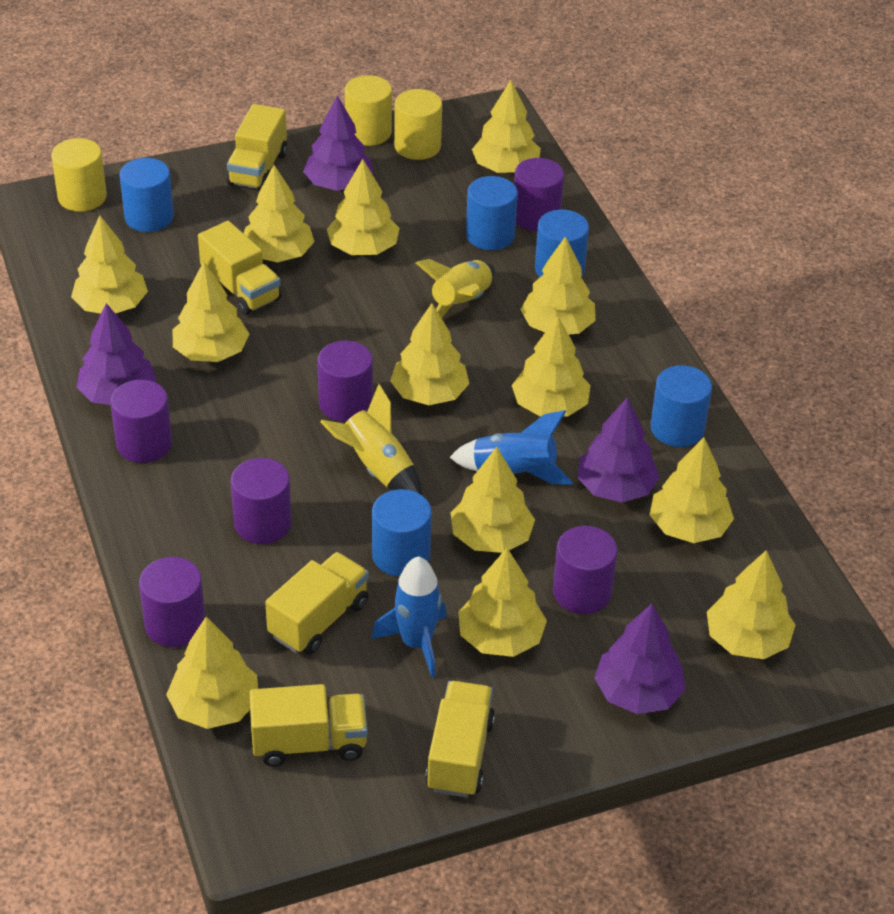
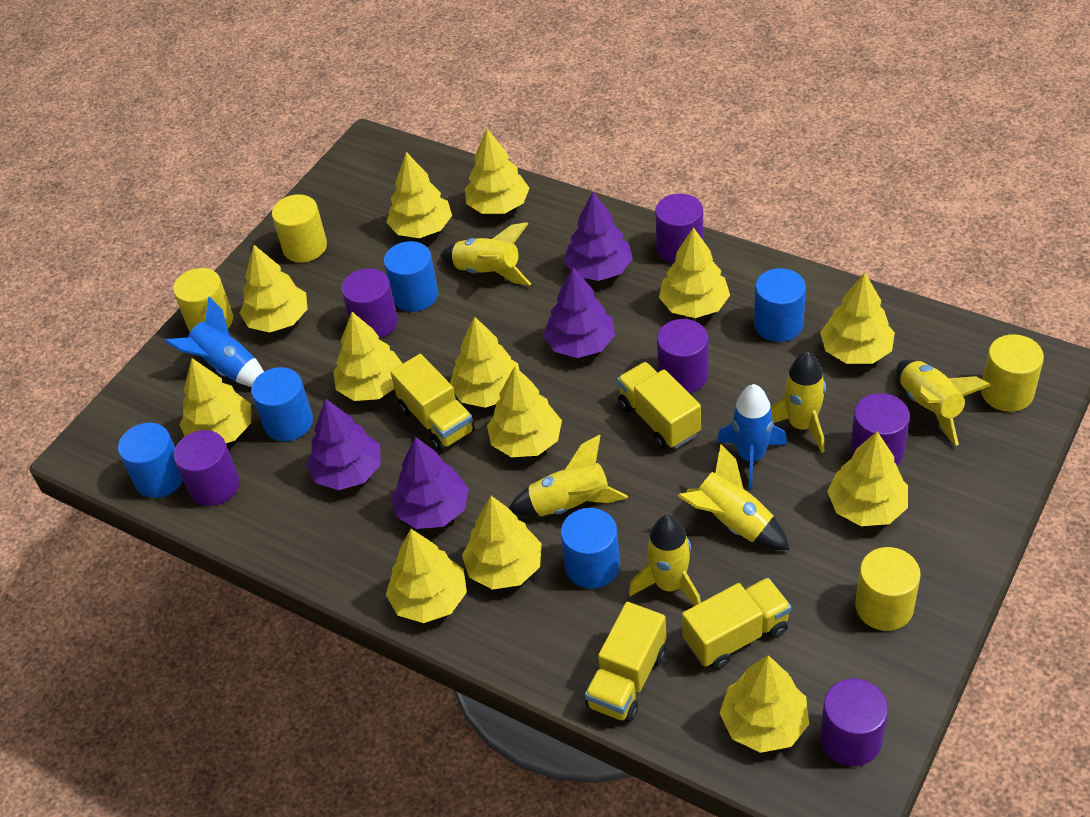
yellow cylinder: 3 -> 4
yellow rocket: 2 -> 6
yellow truck: 5 -> 4

